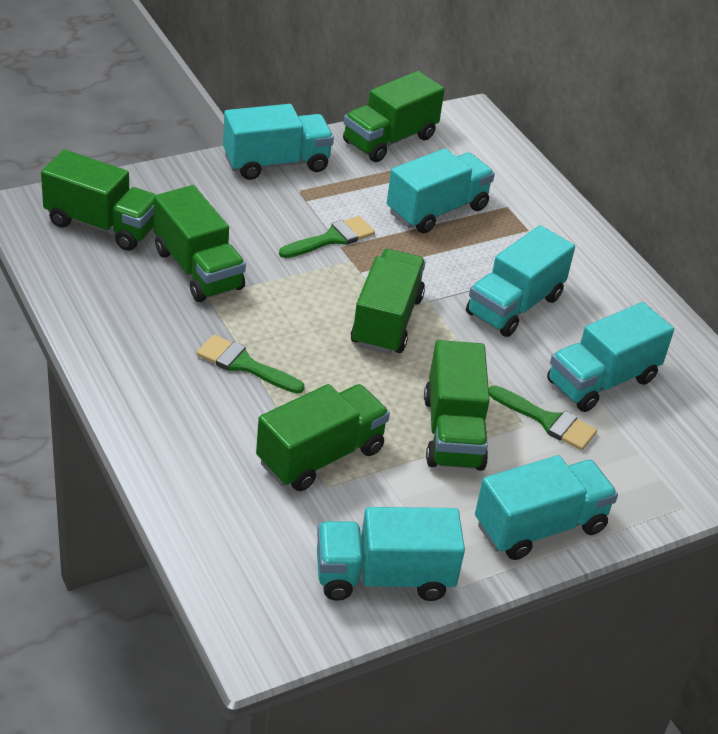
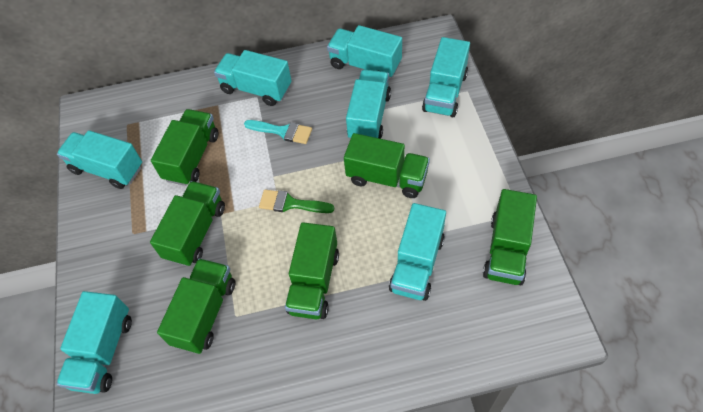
green brush: 3 -> 1
turquoise brush: 0 -> 1
turquoise truck: 6 -> 7

